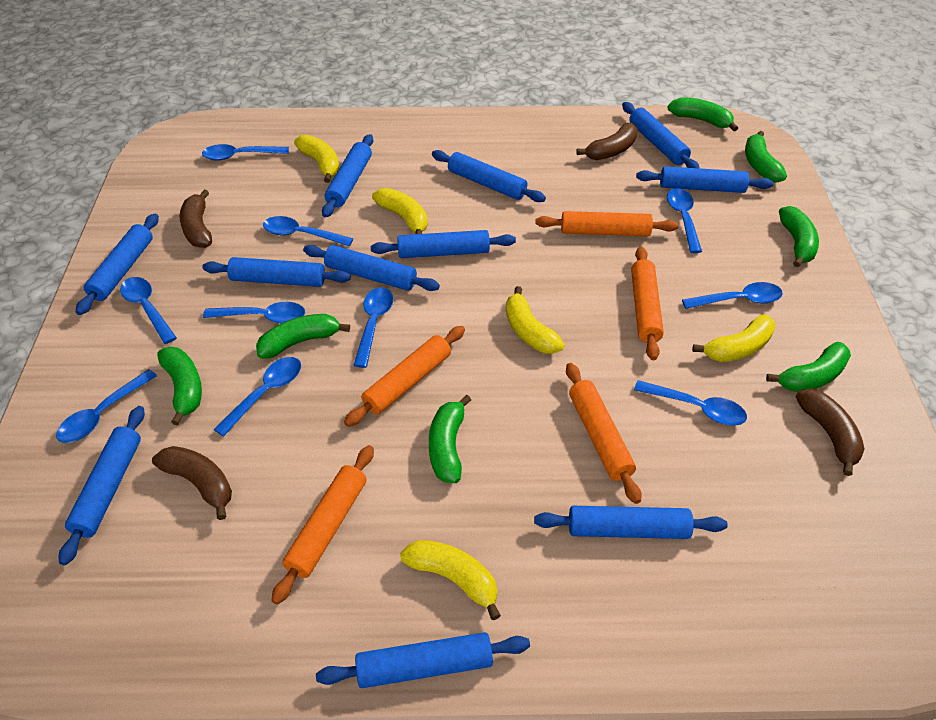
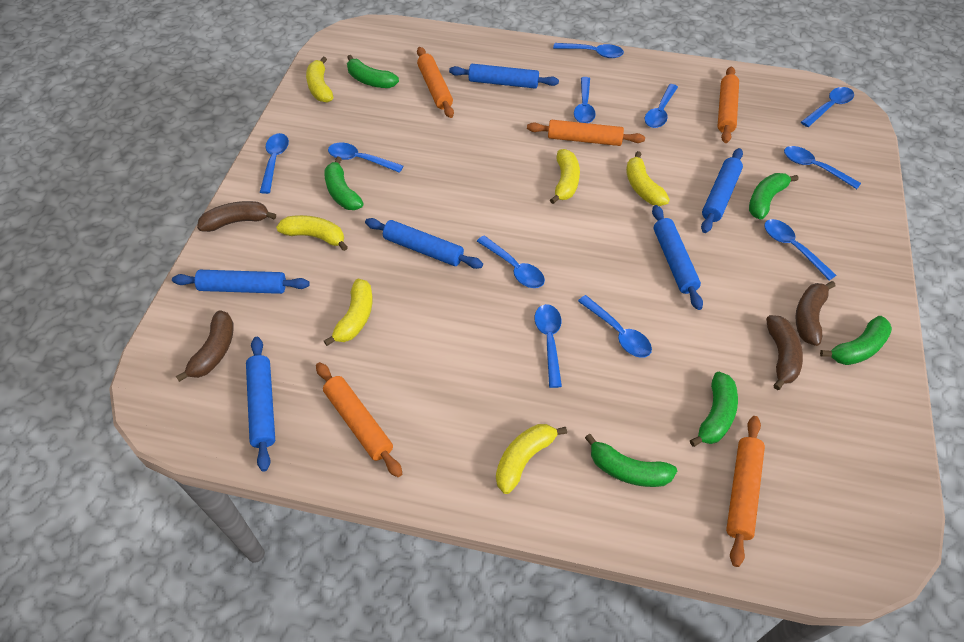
blue rolling pin: 11 -> 6
blue spoon: 10 -> 11
green banana: 7 -> 6
yellow banana: 5 -> 6

